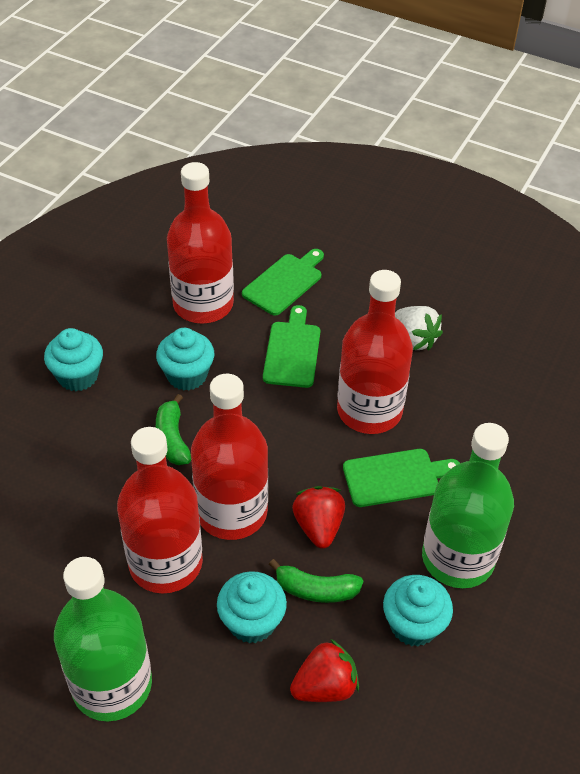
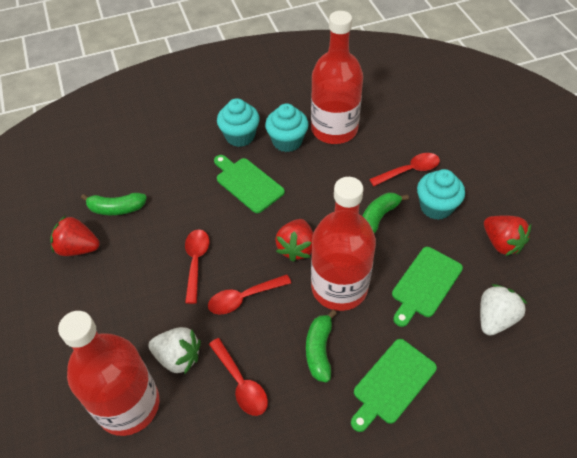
green banana: 2 -> 3
green bottle: 2 -> 0
red bottle: 4 -> 3
red spoon: 0 -> 4
red strawberry: 2 -> 3
turquoise cupcake: 4 -> 3
white strawberry: 1 -> 2

